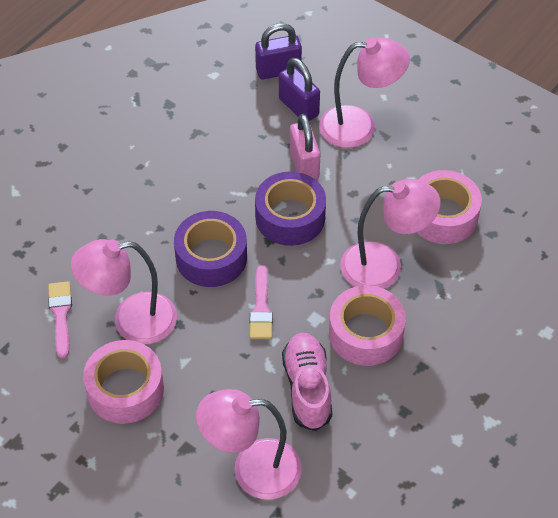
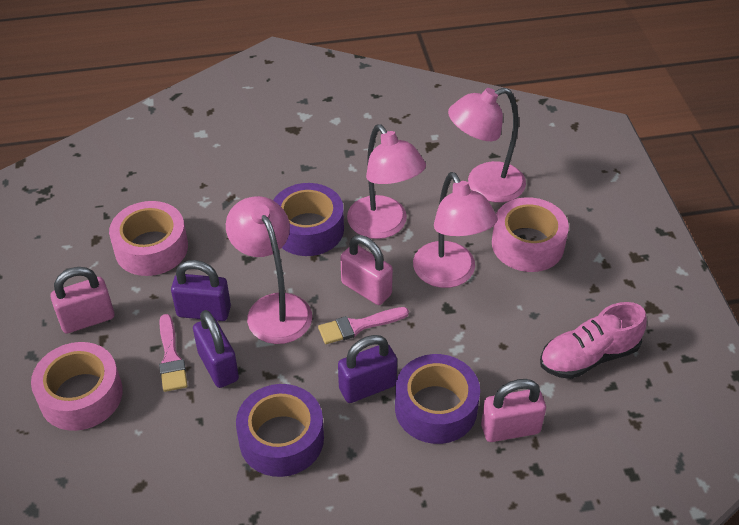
pink padlock: 1 -> 3
purple padlock: 2 -> 3
purple tape: 2 -> 3

